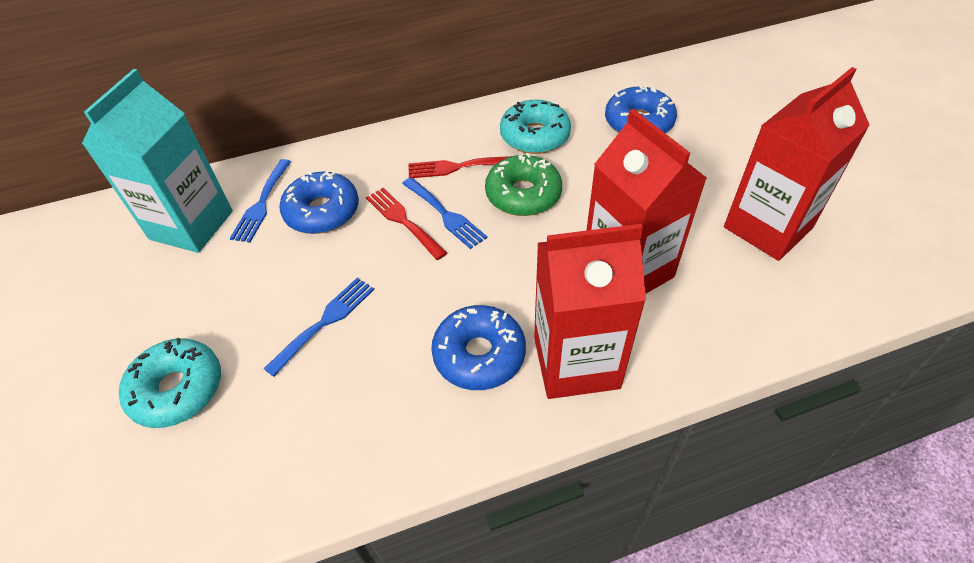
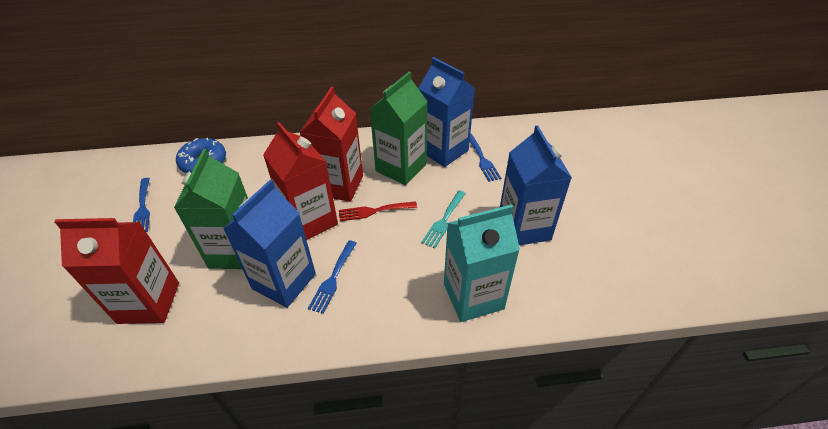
blue carton: 0 -> 3
blue donut: 3 -> 1
green carton: 0 -> 2
green donut: 1 -> 0
red fork: 2 -> 1
turquoise donut: 2 -> 0
turquoise fork: 0 -> 1

